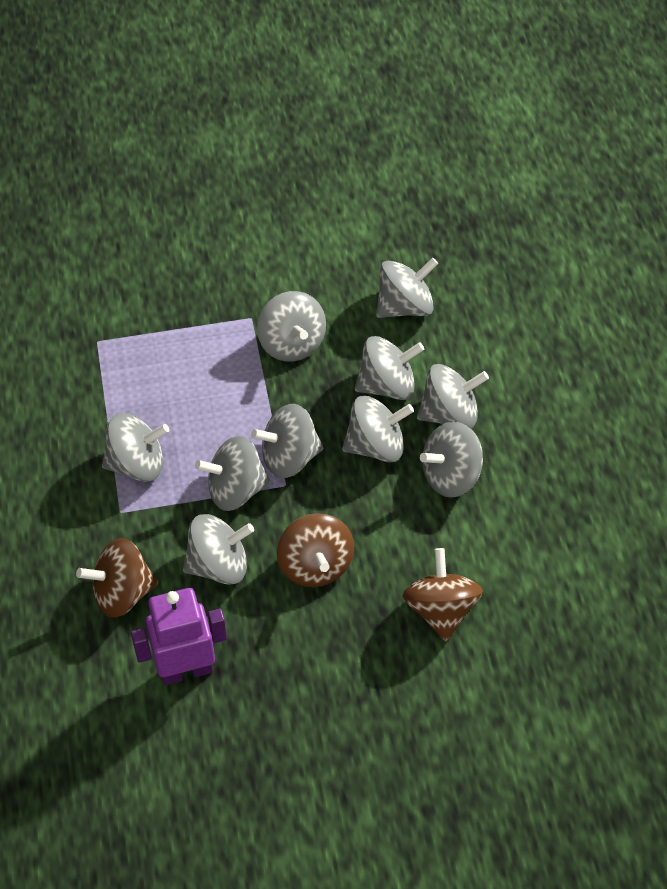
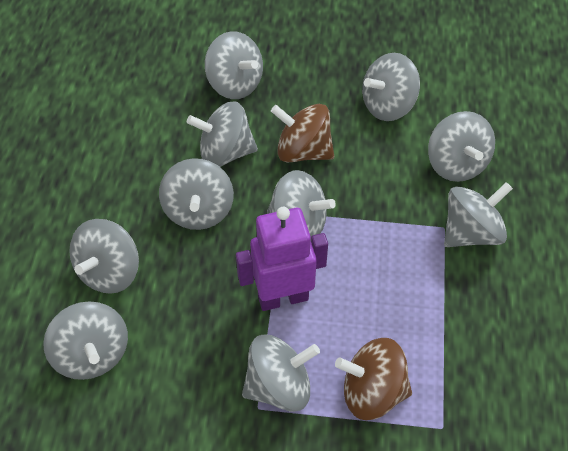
brown spinning top: 3 -> 2

